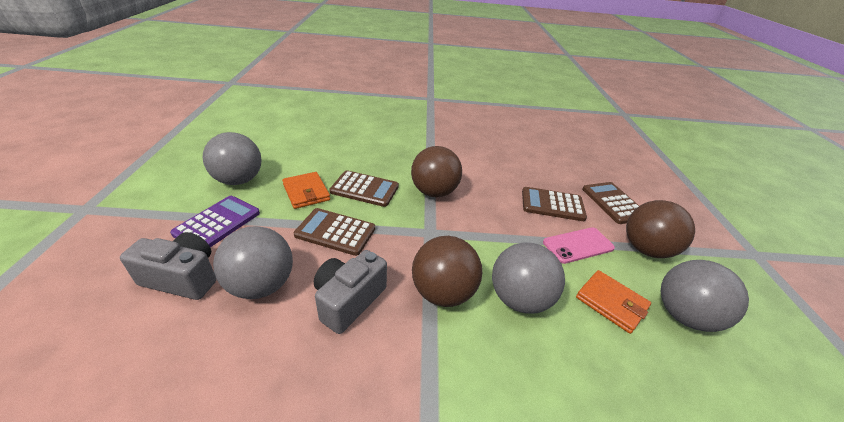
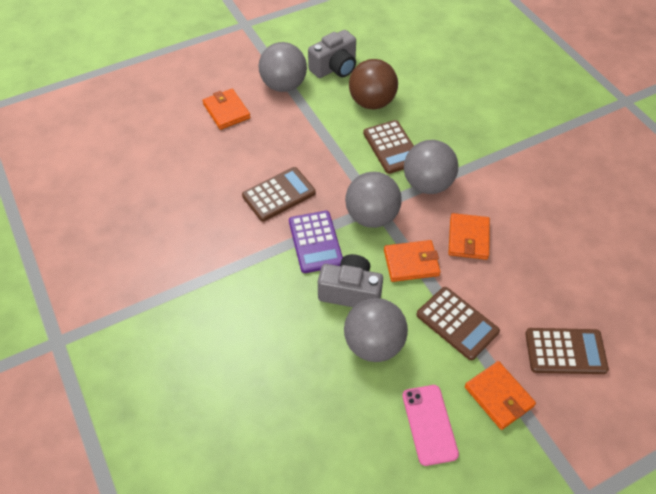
brown ball: 3 -> 1
orange wallet: 2 -> 4

